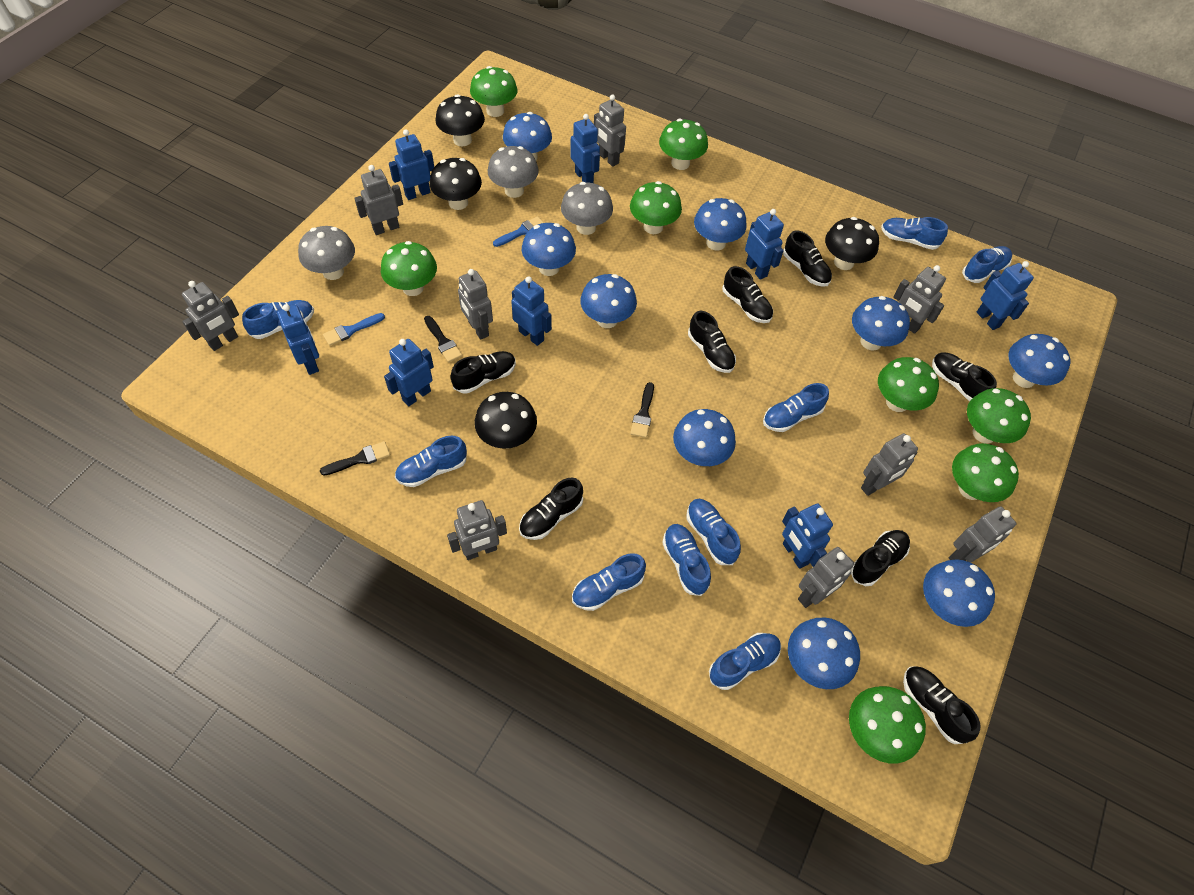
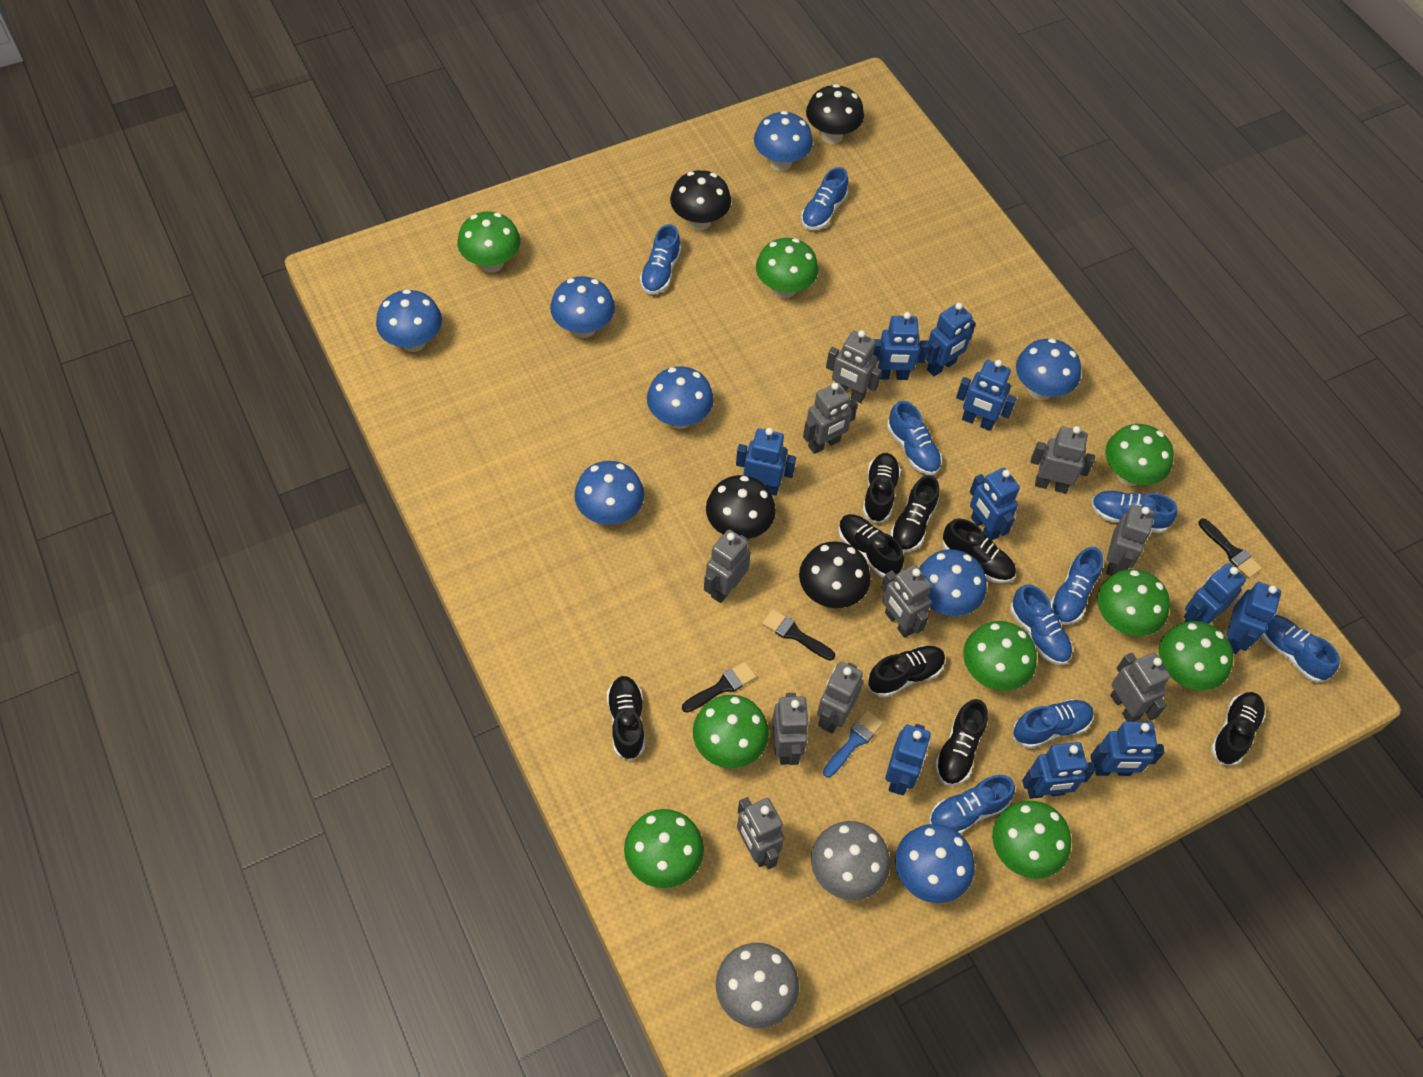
blue brush: 2 -> 1
blue mushroom: 9 -> 8
blue robot: 8 -> 10
green mushroom: 8 -> 9
grey mushroom: 3 -> 2
grey robot: 9 -> 10

